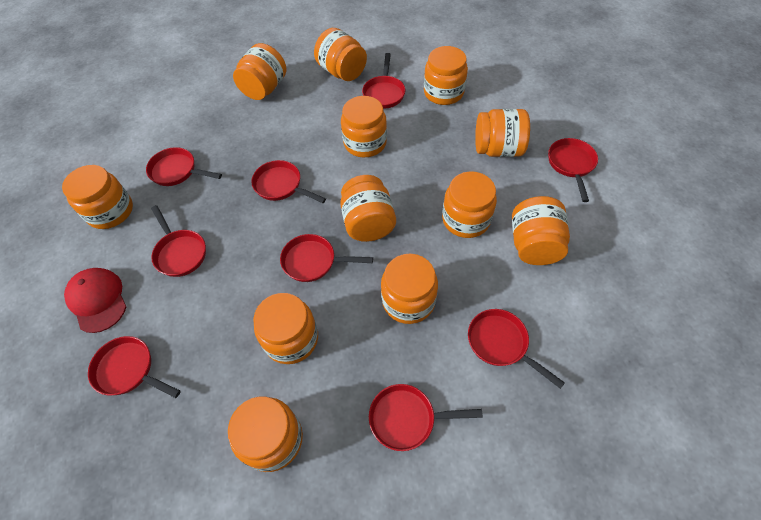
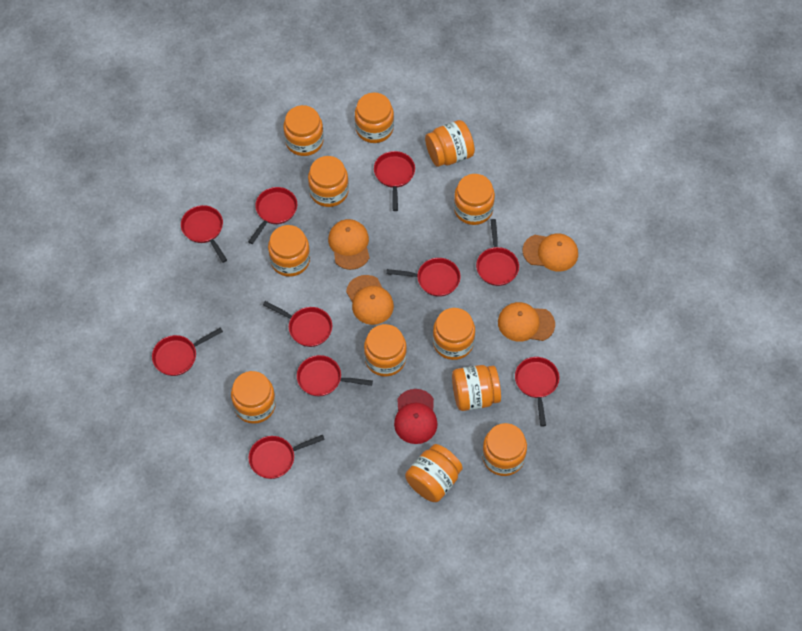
orange cap: 0 -> 4
red pan: 9 -> 10

